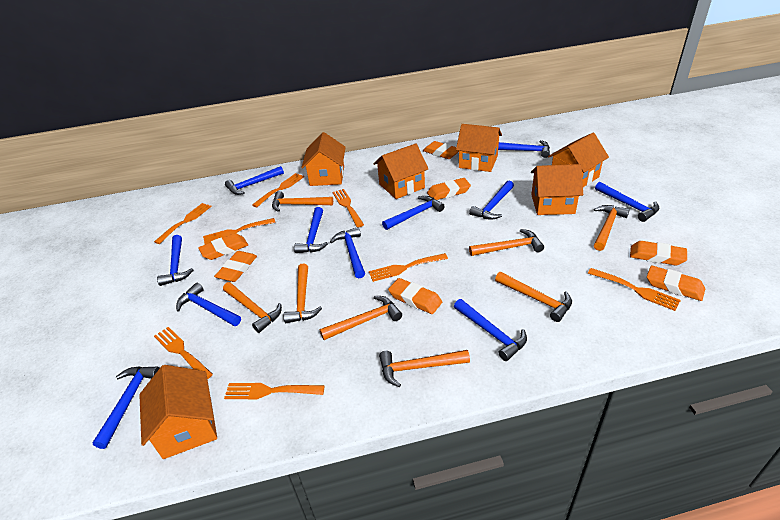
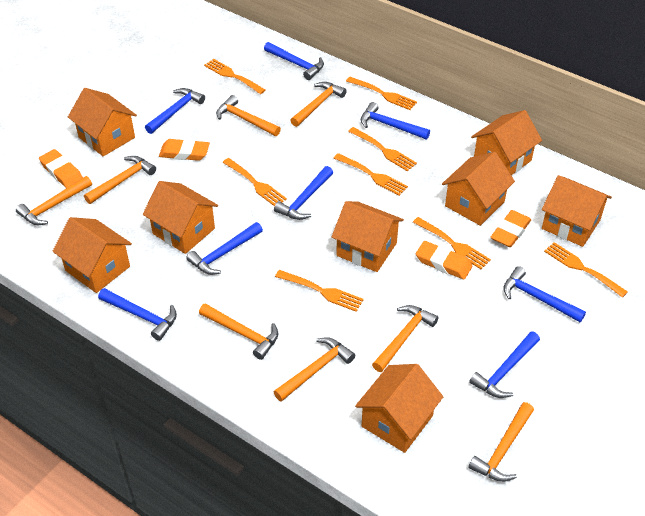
blue hammer: 11 -> 8
orange eraser: 7 -> 4
orange house: 6 -> 8

